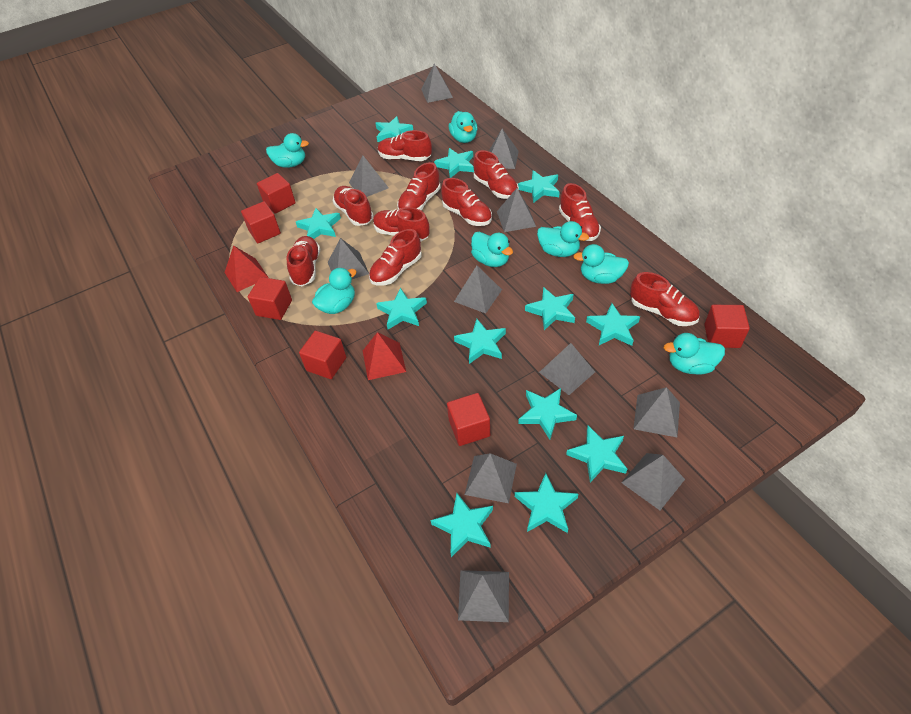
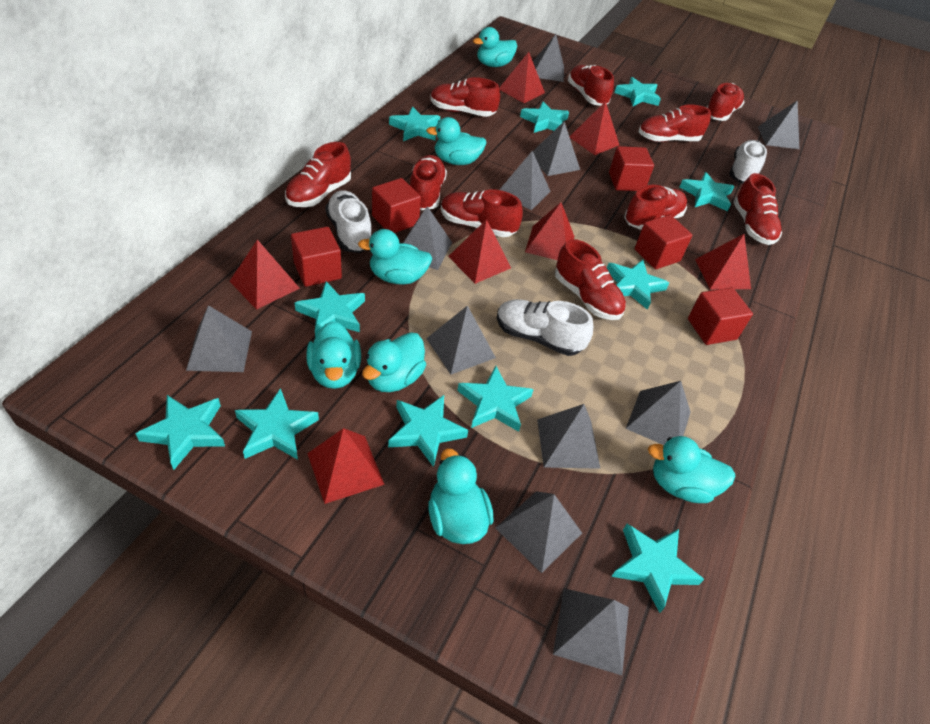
red cube: 6 -> 5
red pyramid: 2 -> 7
turquoise star: 12 -> 11
white shoe: 0 -> 3

